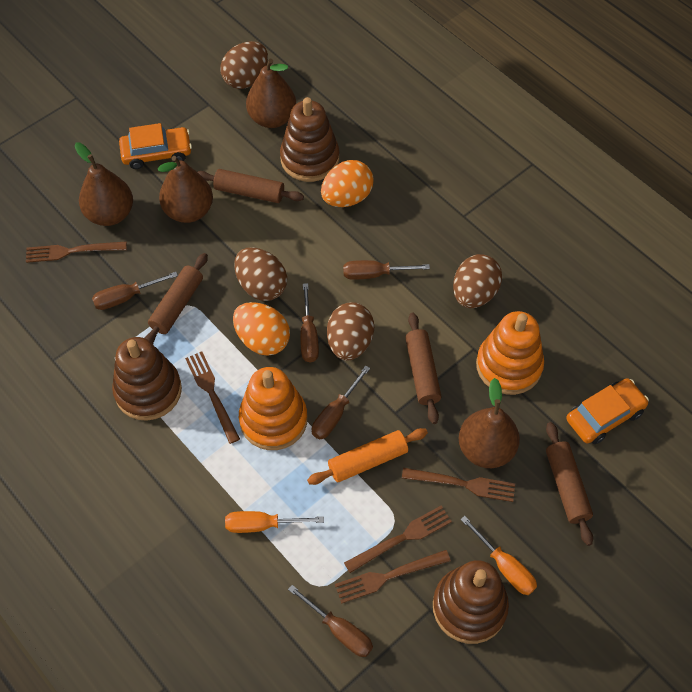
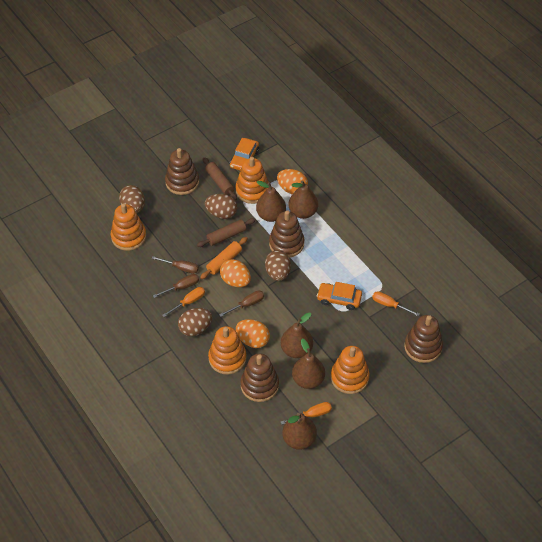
brown fork: 5 -> 0
brown pear: 4 -> 5
brown rolling pin: 4 -> 2
brown screwdriver: 5 -> 3
brown stacking toy: 3 -> 4
orange egg: 2 -> 3
orange screwdriver: 2 -> 3
orange stacking toy: 2 -> 4

